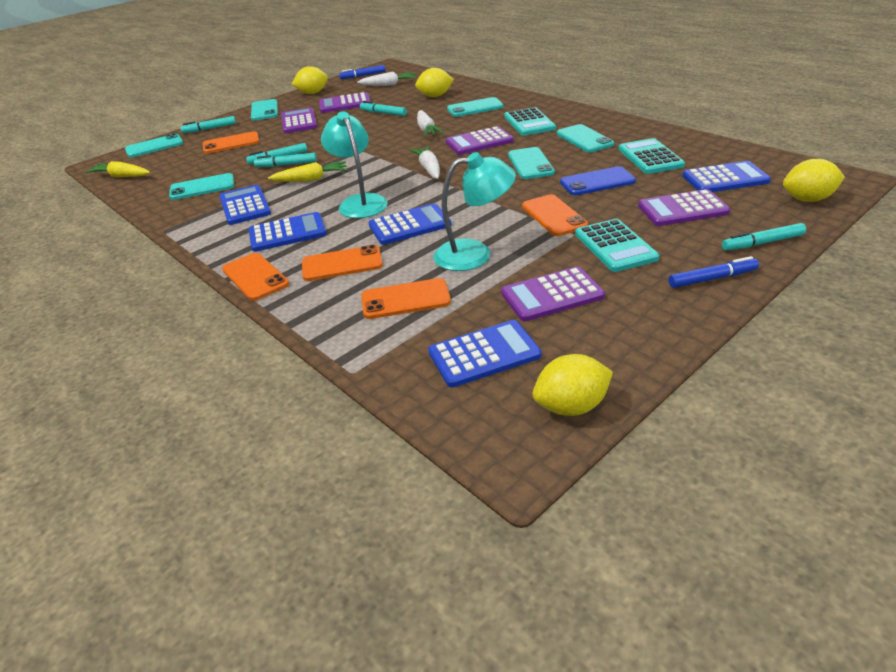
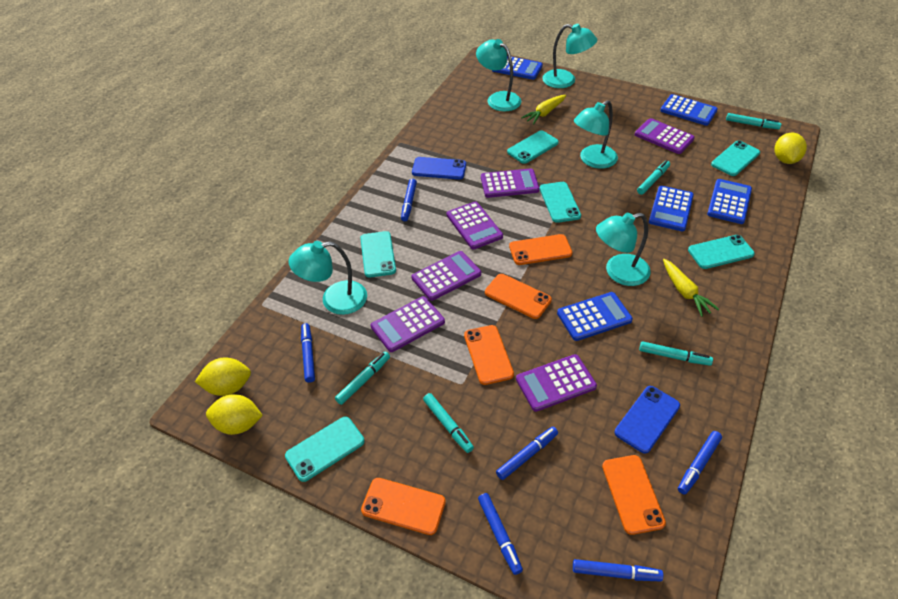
blue marker: 2 -> 6
blue phone: 1 -> 2
purple calculator: 5 -> 6
turquoise calculator: 3 -> 0
turquoise lamp: 2 -> 5
white carrot: 3 -> 0
yellow lemon: 4 -> 3

